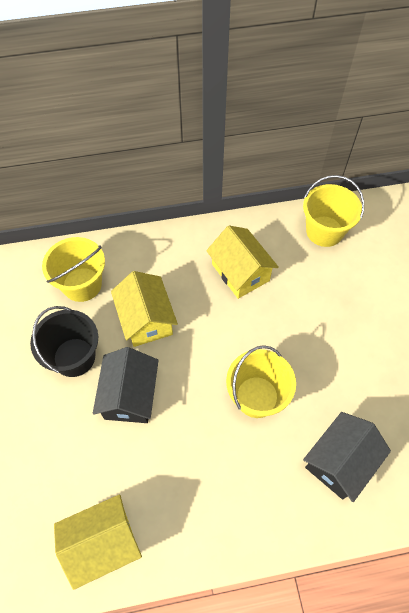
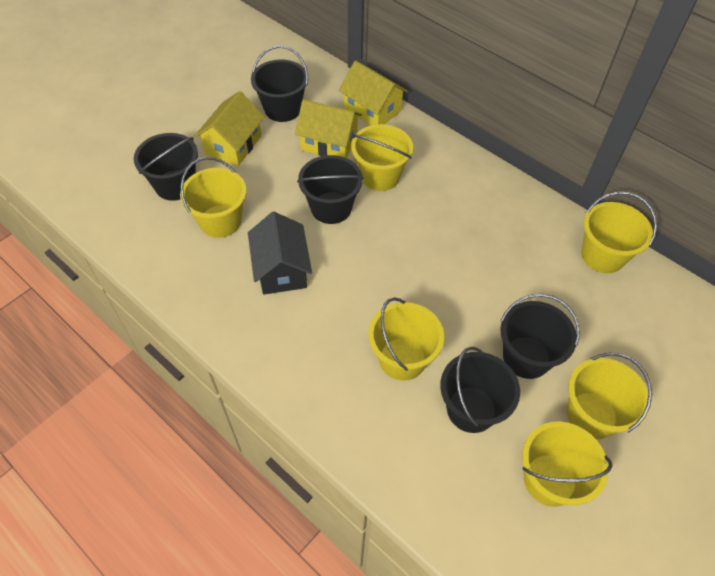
black bucket: 1 -> 5
black house: 2 -> 1
yellow bucket: 3 -> 6

